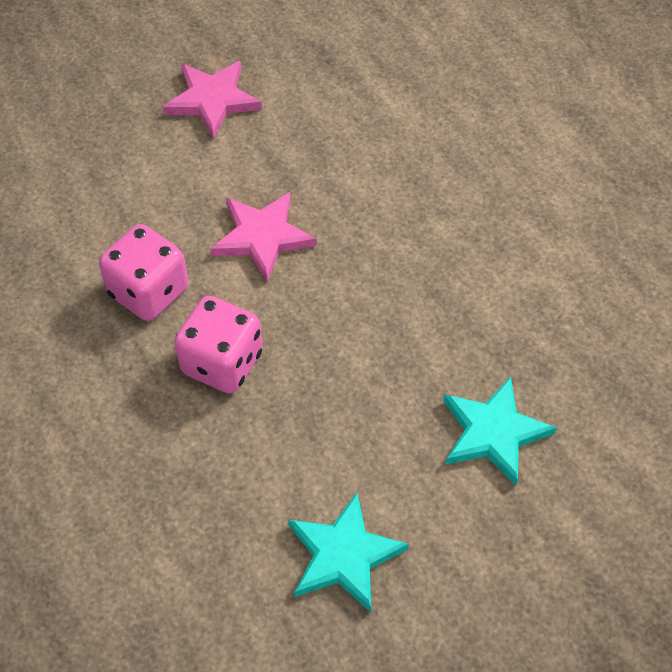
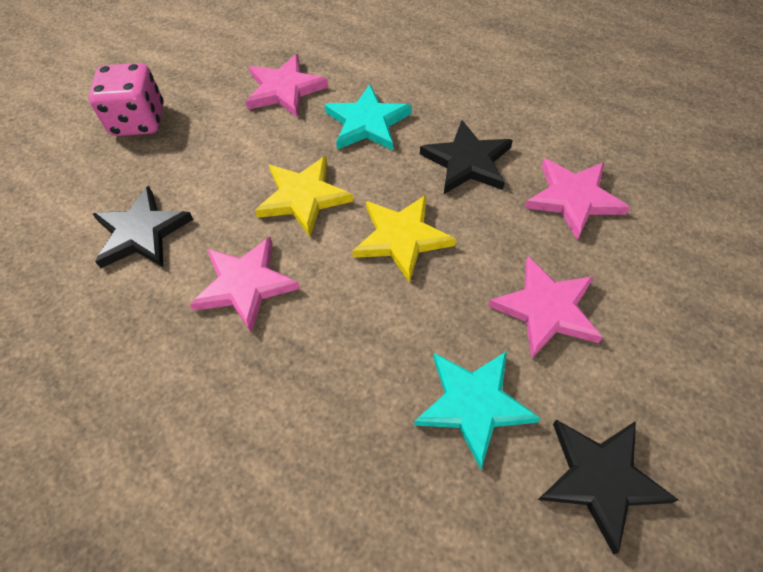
black star: 0 -> 3
pink dice: 2 -> 1
pink star: 2 -> 4
yellow star: 0 -> 2

